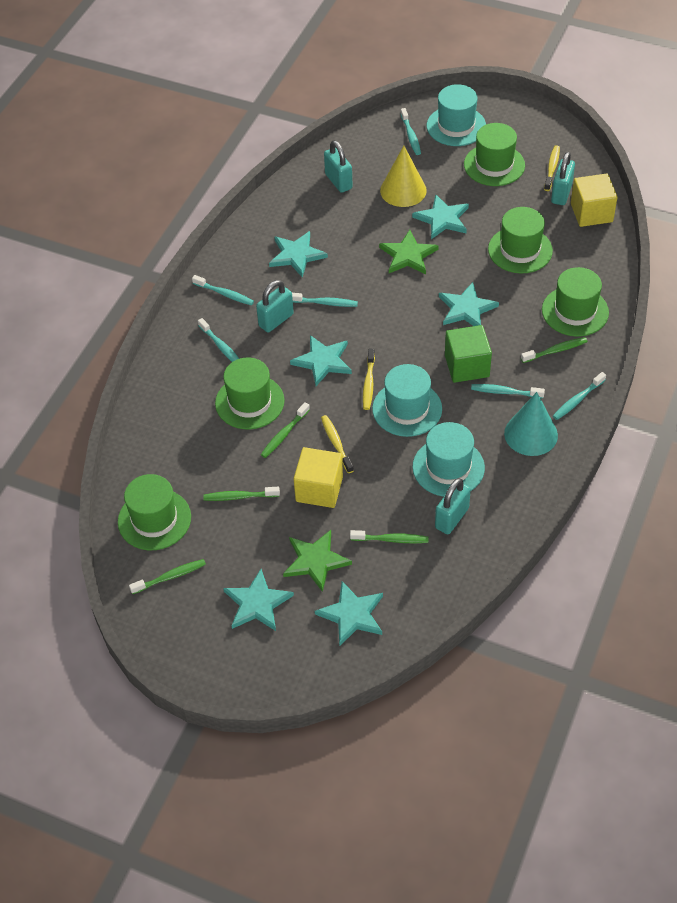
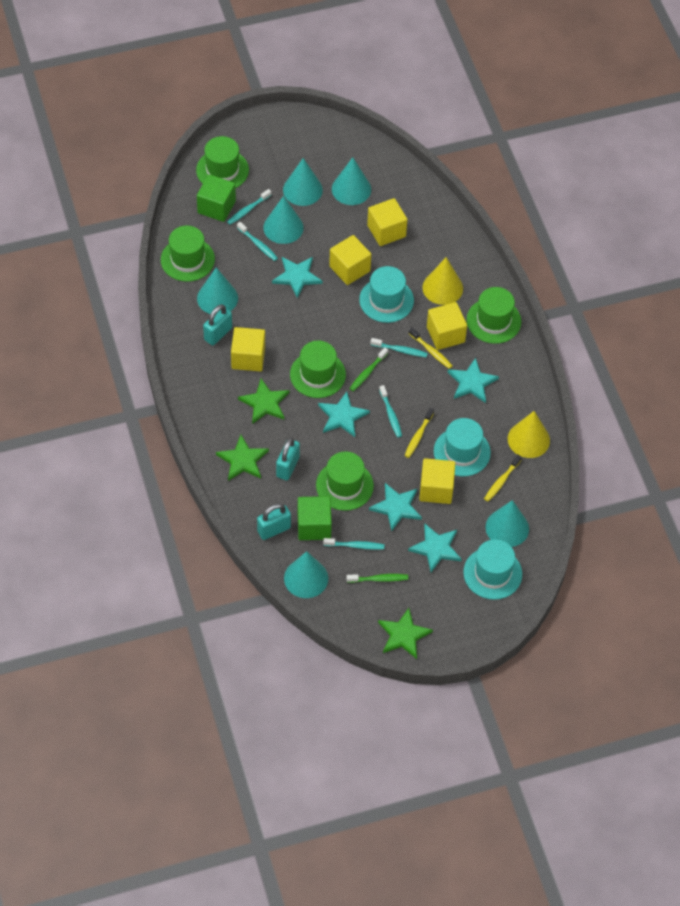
green cube: 1 -> 2
green star: 2 -> 3
green toothbrush: 5 -> 2
turquoise cone: 1 -> 6
turquoise padlock: 4 -> 3
turquoise star: 6 -> 5
turquoise toothbrush: 6 -> 5
yellow cone: 1 -> 2
yellow cube: 2 -> 5

